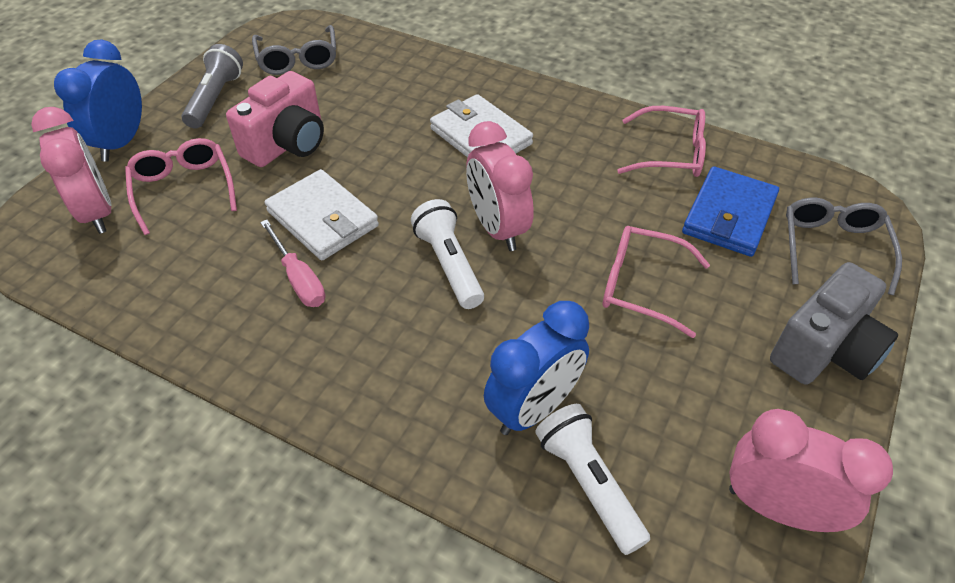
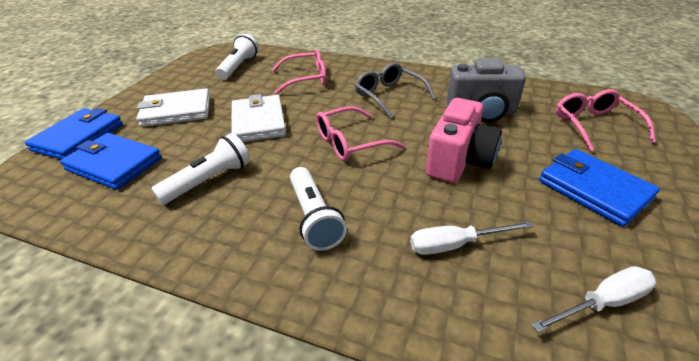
blue clock: 2 -> 0
blue wallet: 1 -> 3
grey flashlight: 1 -> 0
grey glasses: 2 -> 1
pink clock: 3 -> 0
pink screwdriver: 1 -> 0
white flashlight: 2 -> 3
white screwdriver: 0 -> 2

